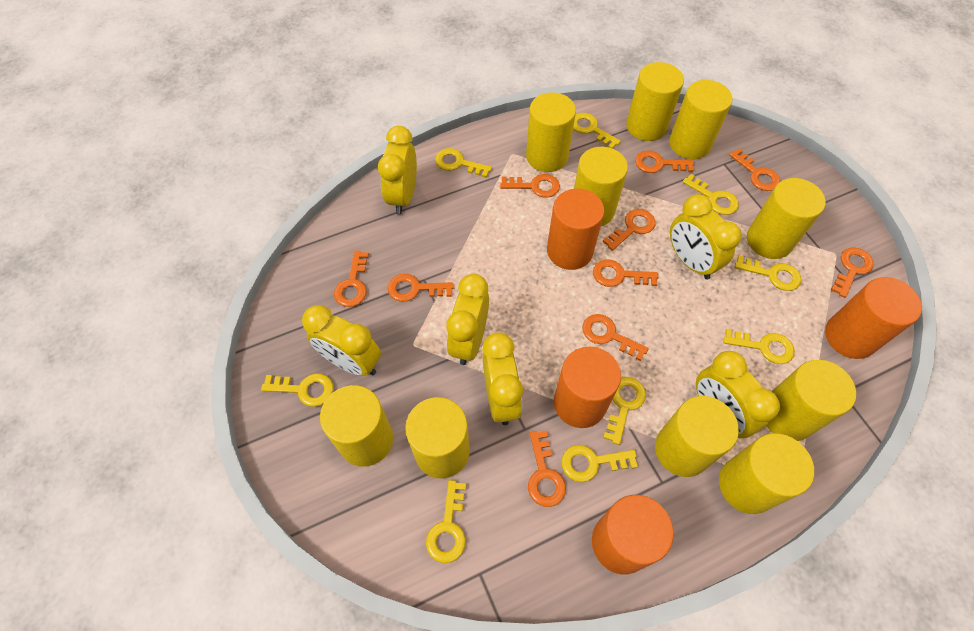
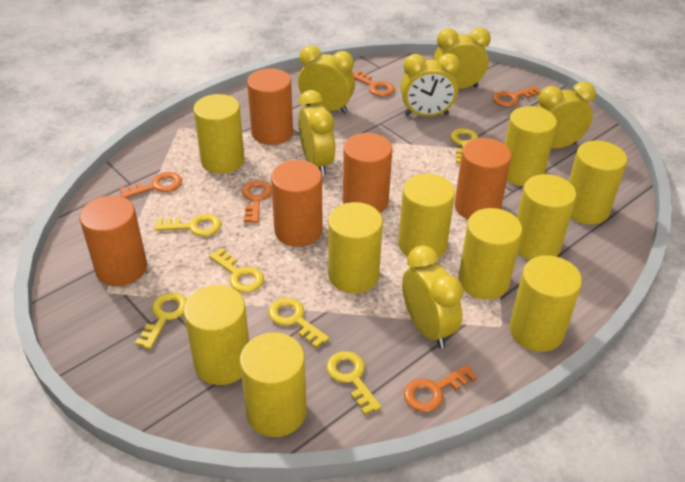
orange cylinder: 4 -> 5
orange key: 10 -> 5
yellow key: 9 -> 6

